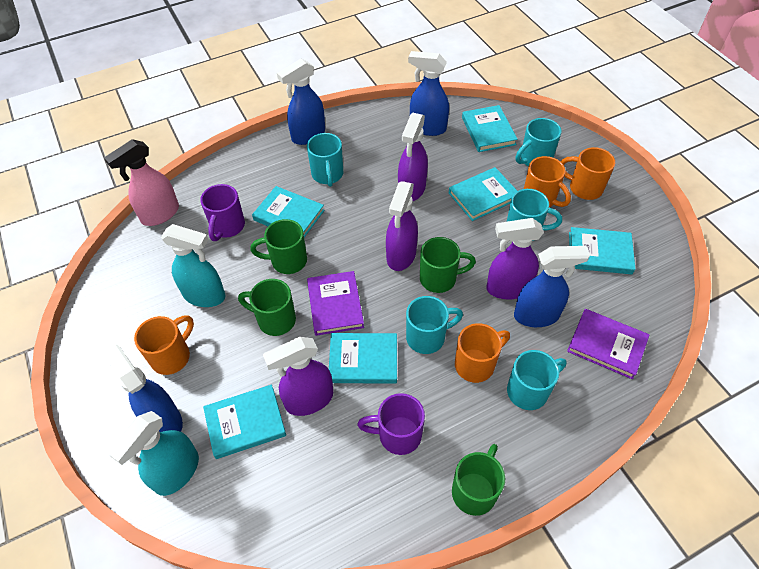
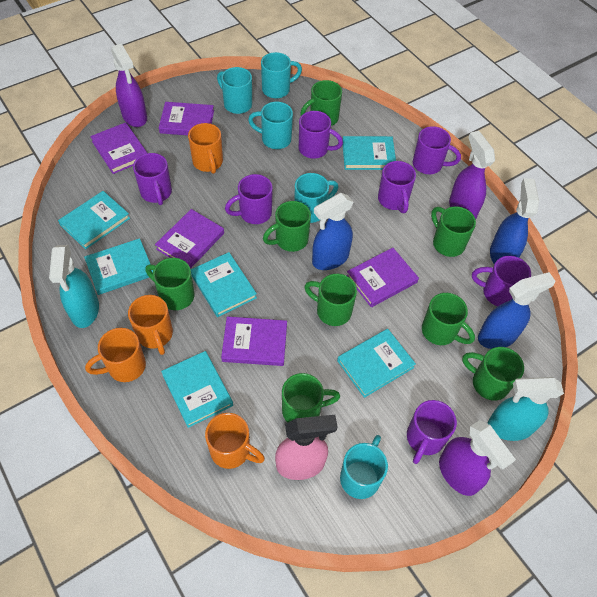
blue spray bottle: 4 -> 3
green mug: 4 -> 8
purple book: 2 -> 5
purple mug: 2 -> 7
purple spray bottle: 4 -> 3

